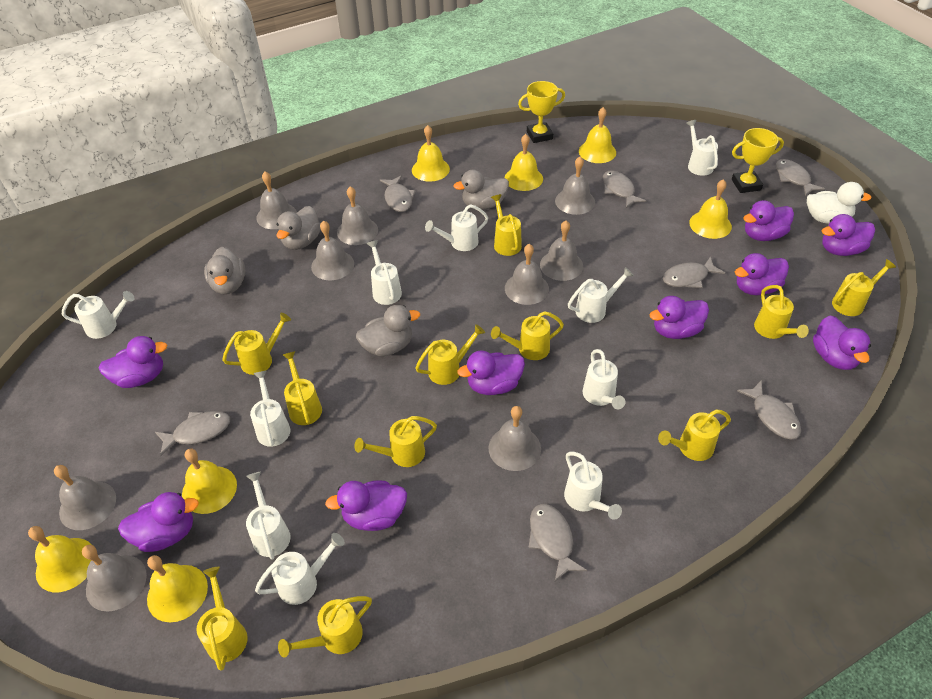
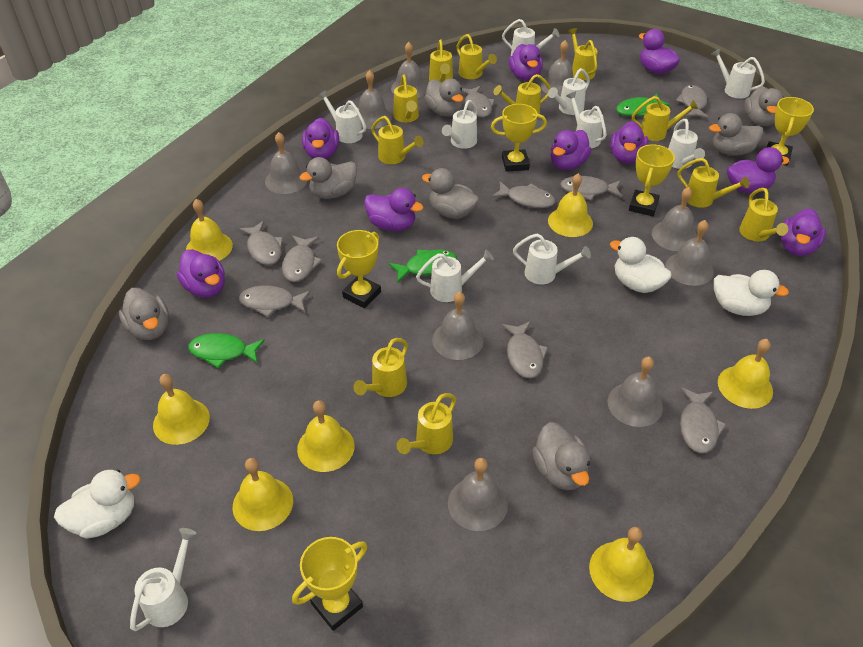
green fish: 0 -> 3
grey duck: 4 -> 7
grey fish: 7 -> 9
white duck: 1 -> 3
yellow trophy: 2 -> 5

